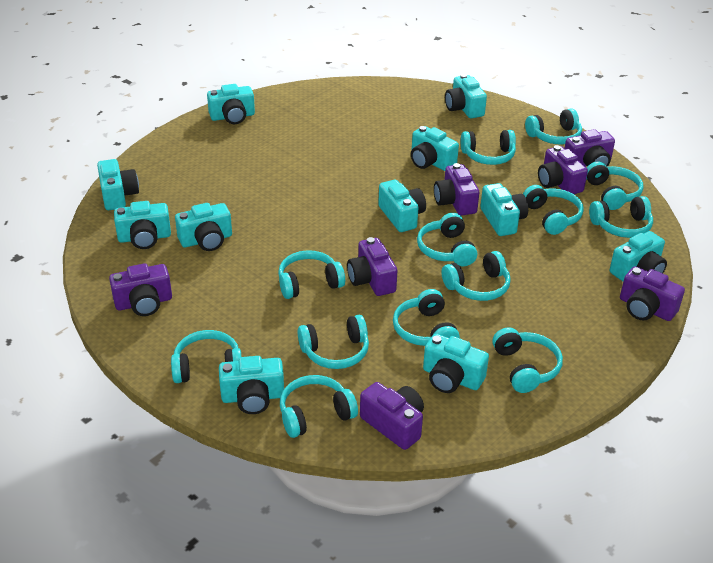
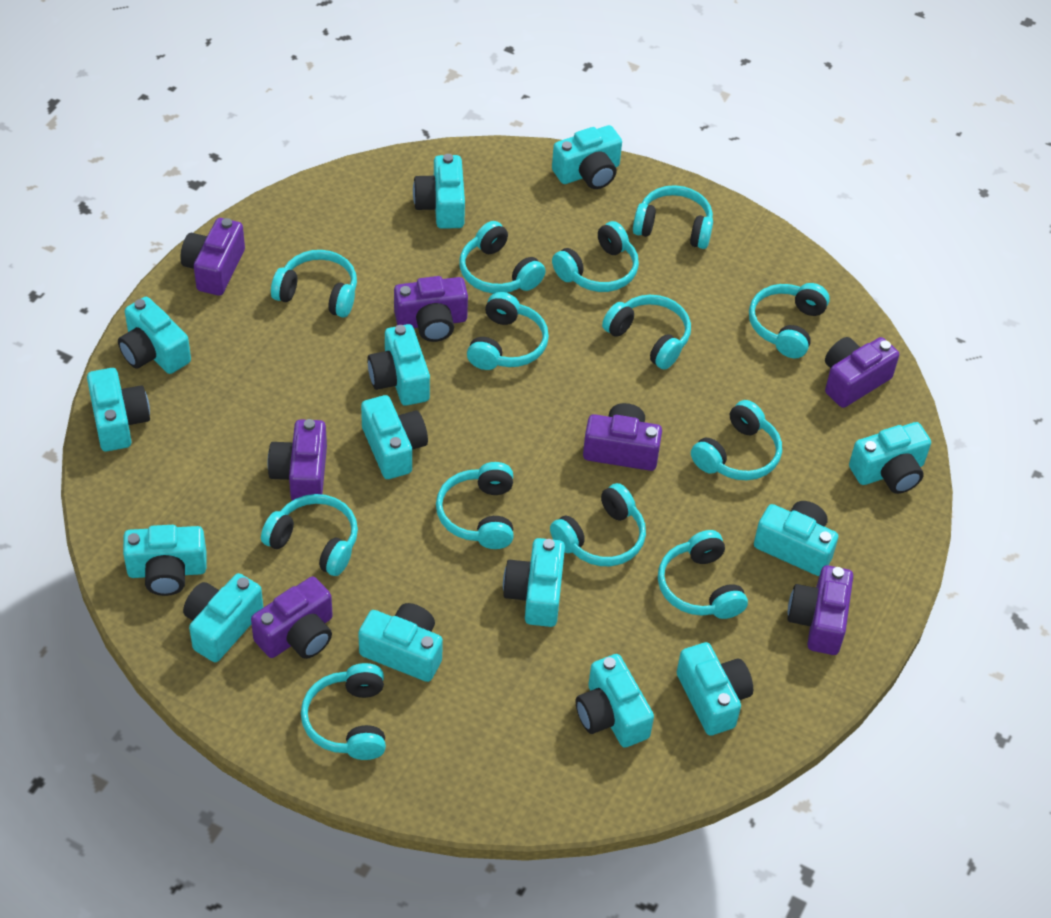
turquoise camera: 11 -> 14

